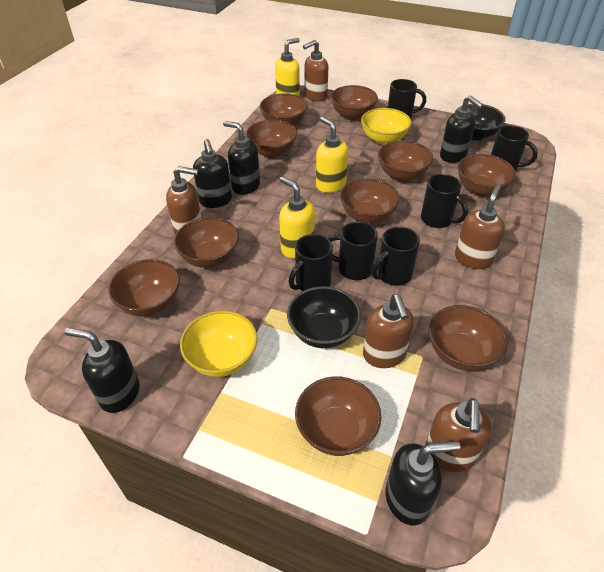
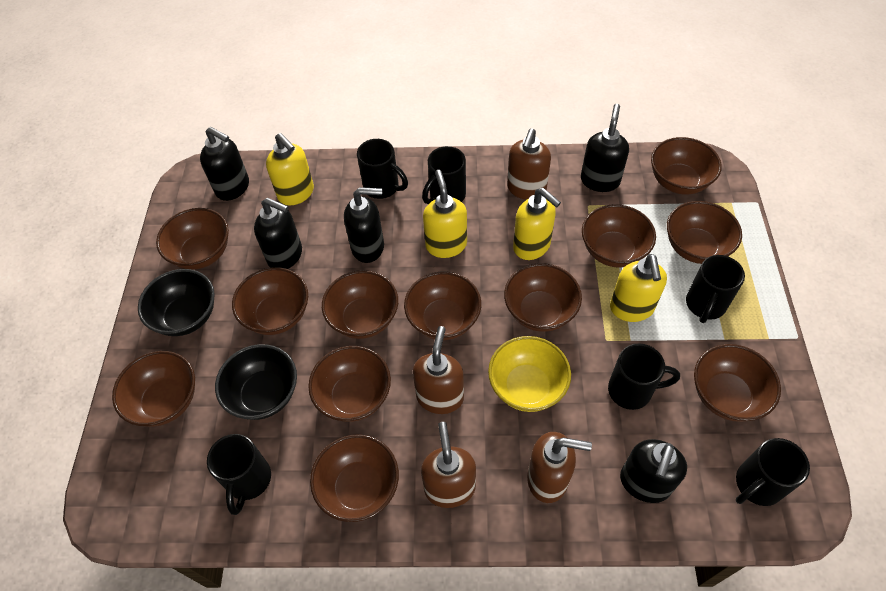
brown bowl: 10 -> 12
brown soap dispenser: 5 -> 4
yellow bowl: 2 -> 1
yellow soap dispenser: 3 -> 4

